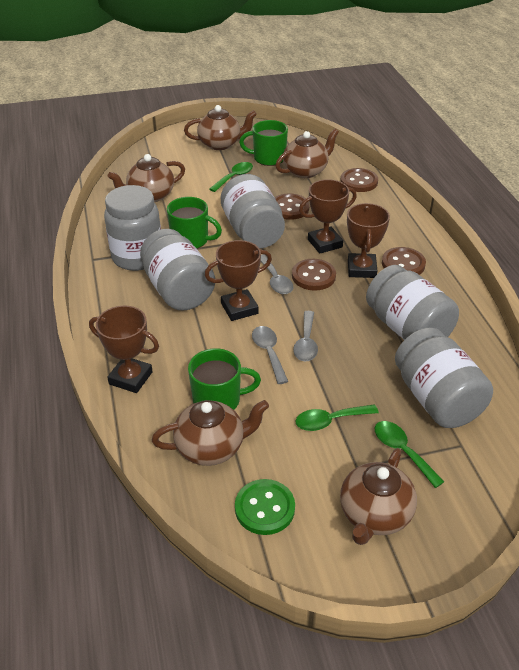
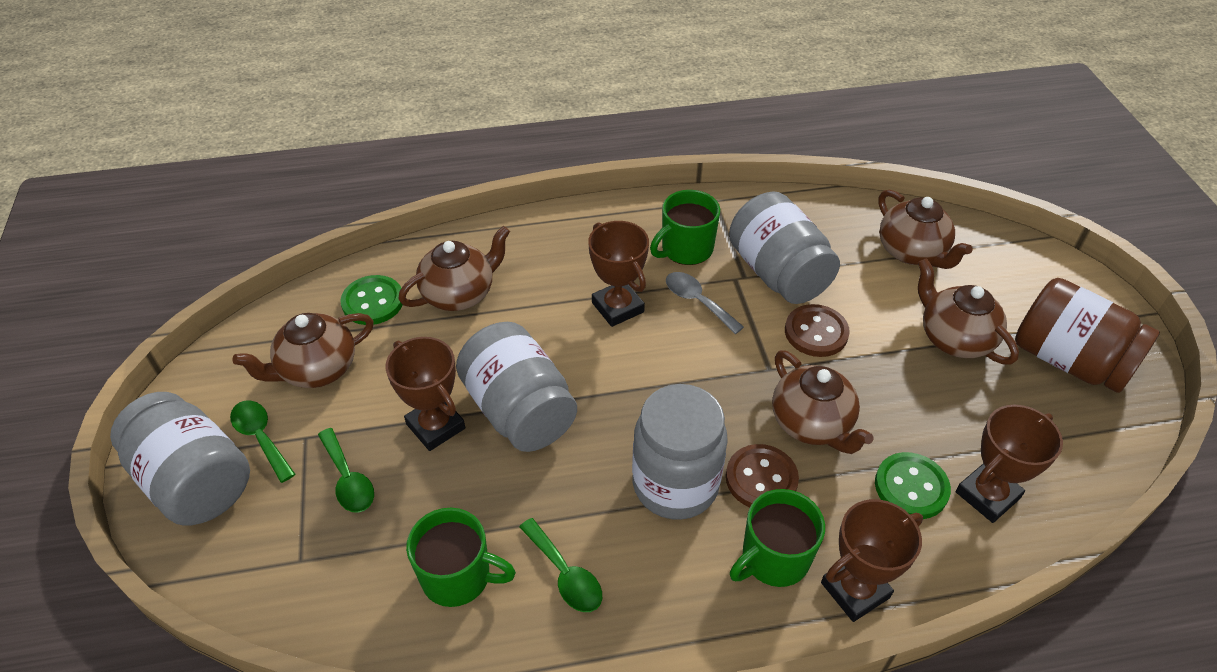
brown button: 4 -> 2
brown jar: 0 -> 1
green button: 1 -> 2
grey jar: 5 -> 4
grey spoon: 3 -> 1

